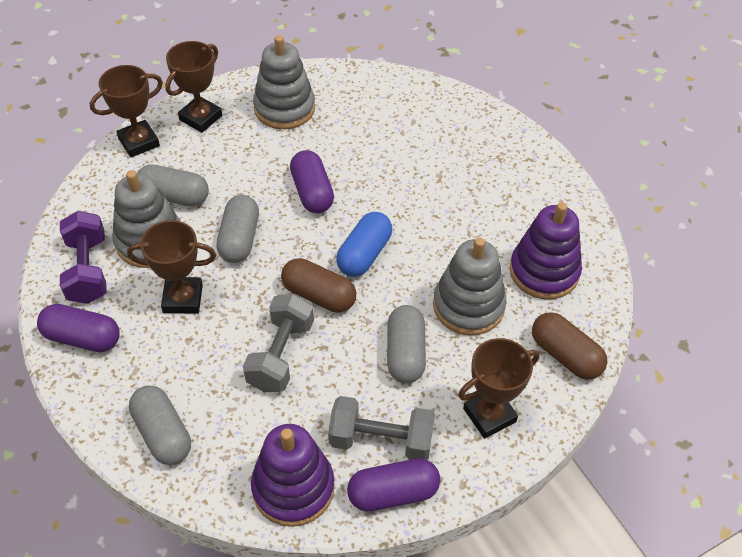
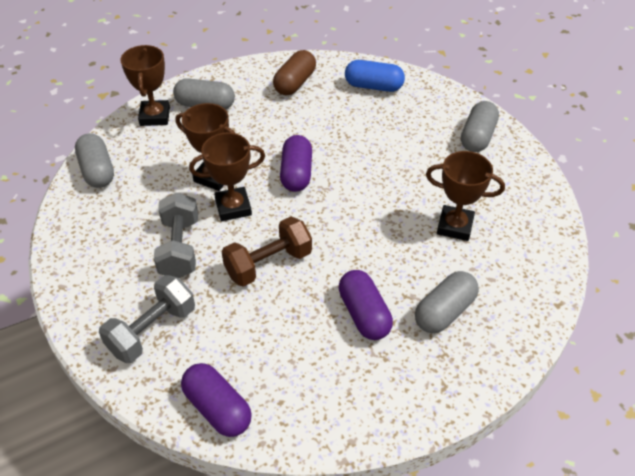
brown capsule: 2 -> 1
brown dumbbell: 0 -> 1
grey stacking toy: 3 -> 0
purple dumbbell: 1 -> 0
purple stacking toy: 2 -> 0

